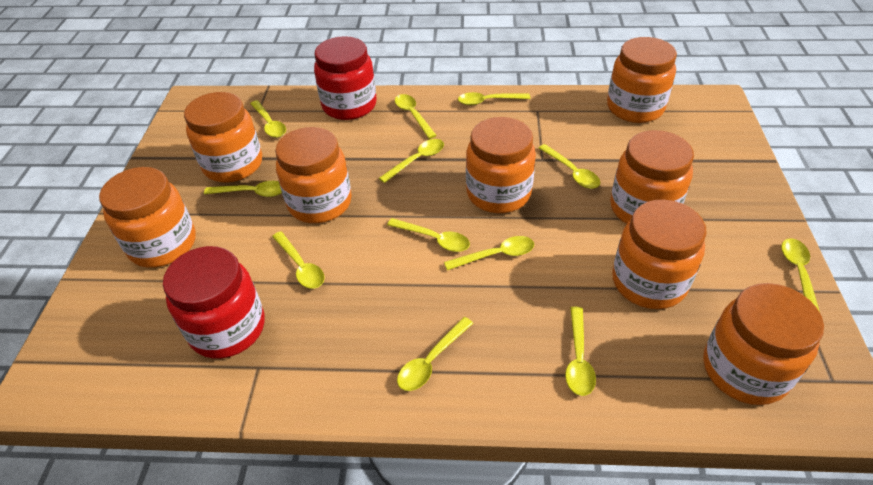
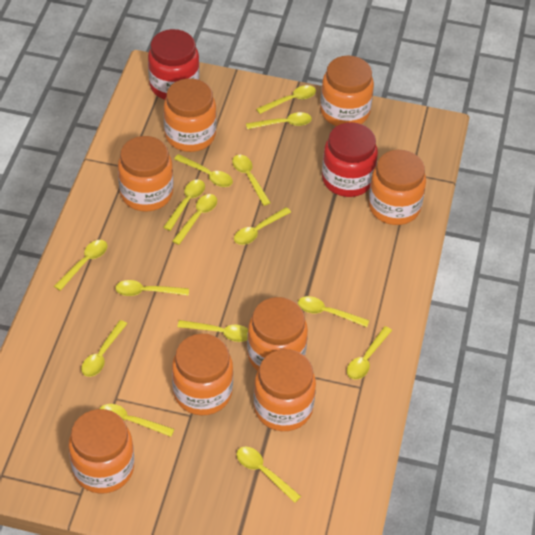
yellow spoon: 12 -> 15

